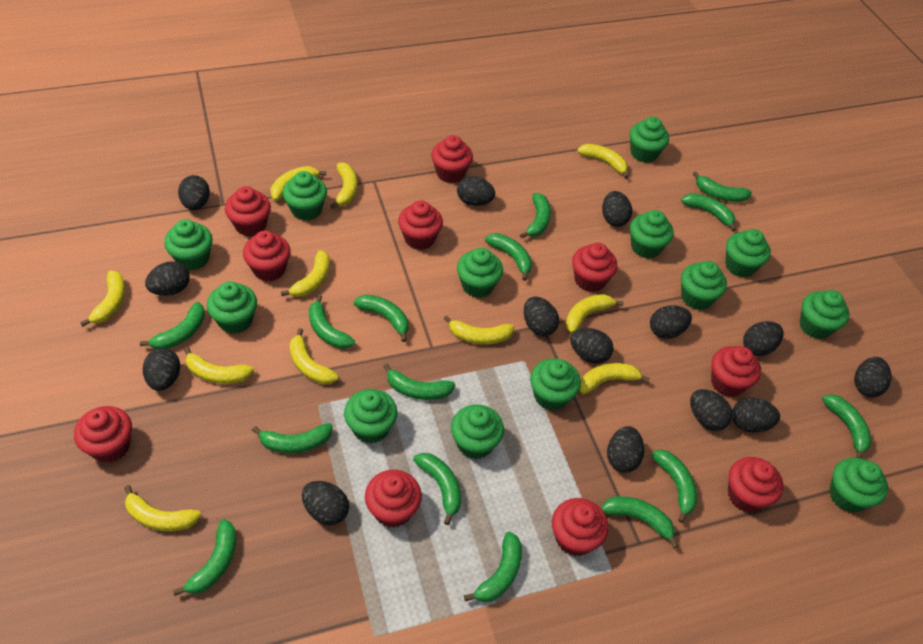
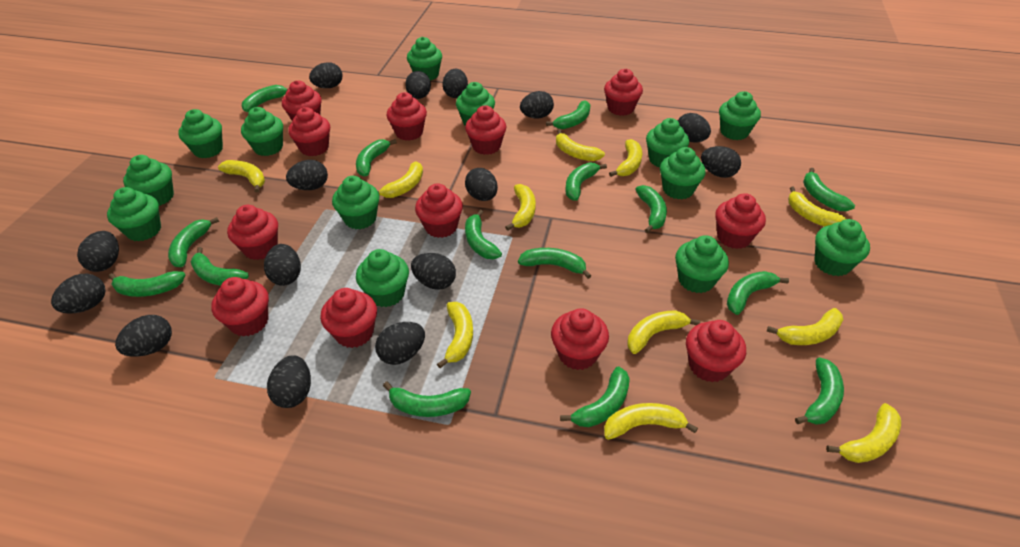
black egg: 14 -> 15
red cupcake: 10 -> 12

